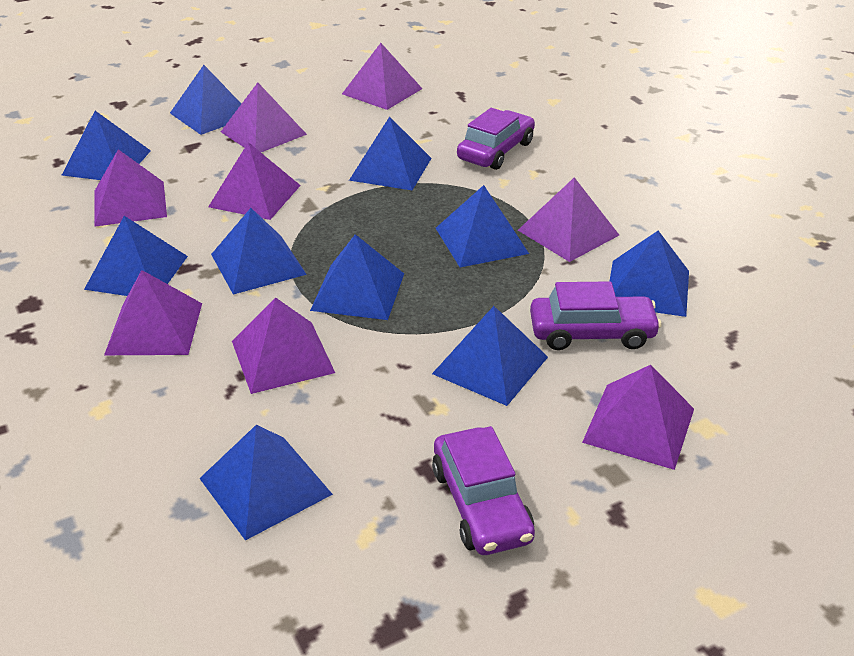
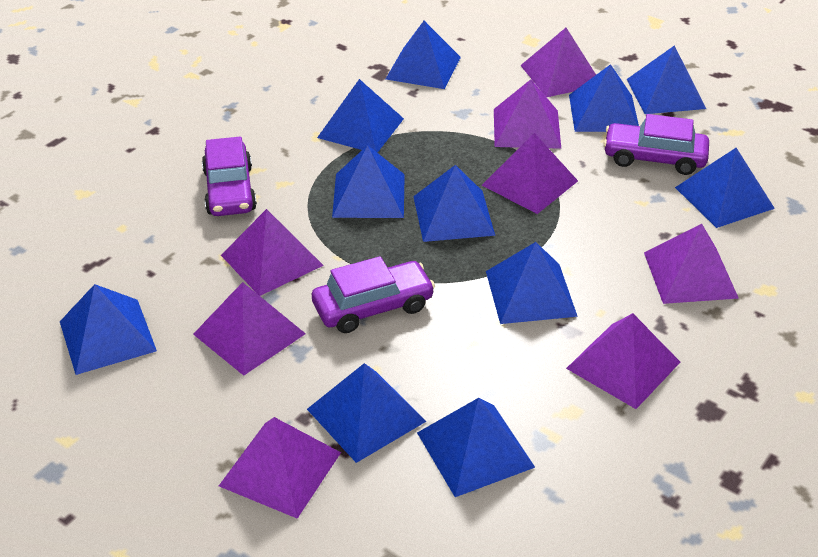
blue pyramid: 10 -> 11

